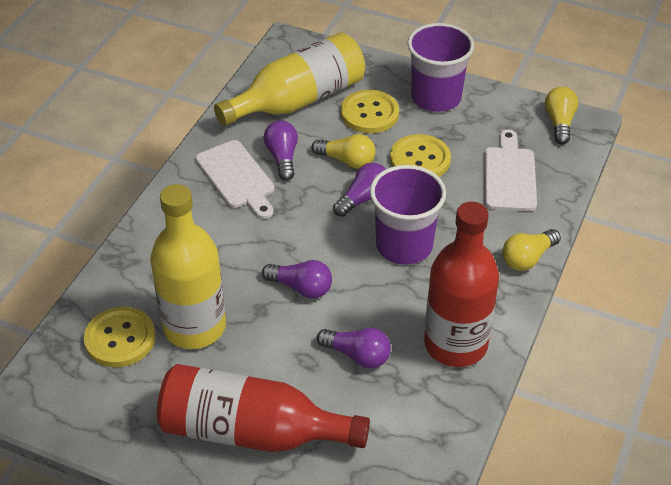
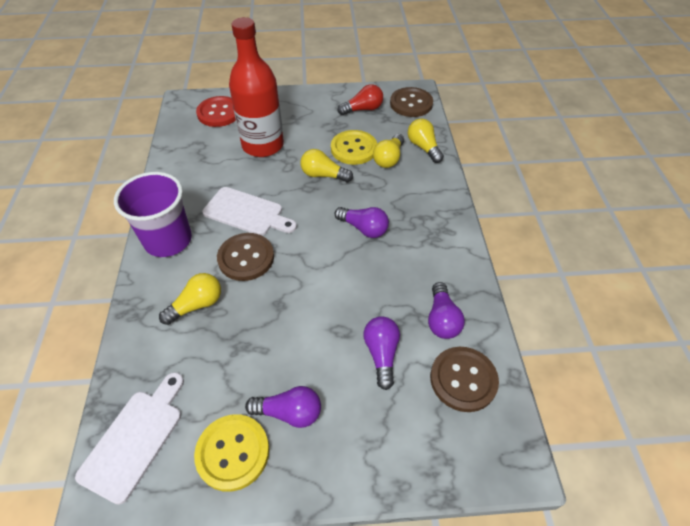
brown button: 0 -> 3
purple cup: 2 -> 1
red bottle: 2 -> 1
red button: 0 -> 1
red light bulb: 0 -> 1
yellow bottle: 2 -> 0
yellow button: 3 -> 2
yellow light bulb: 3 -> 4

